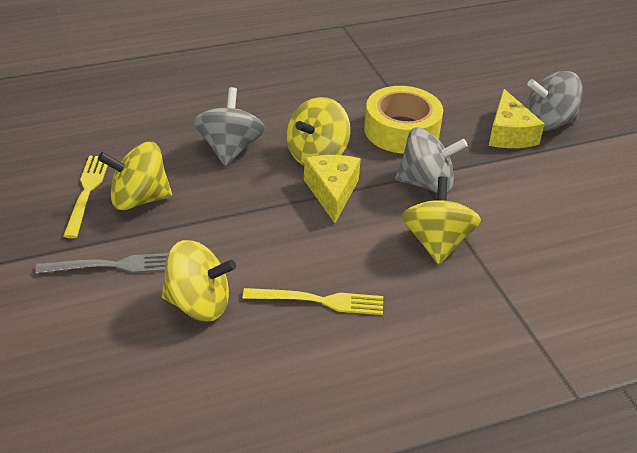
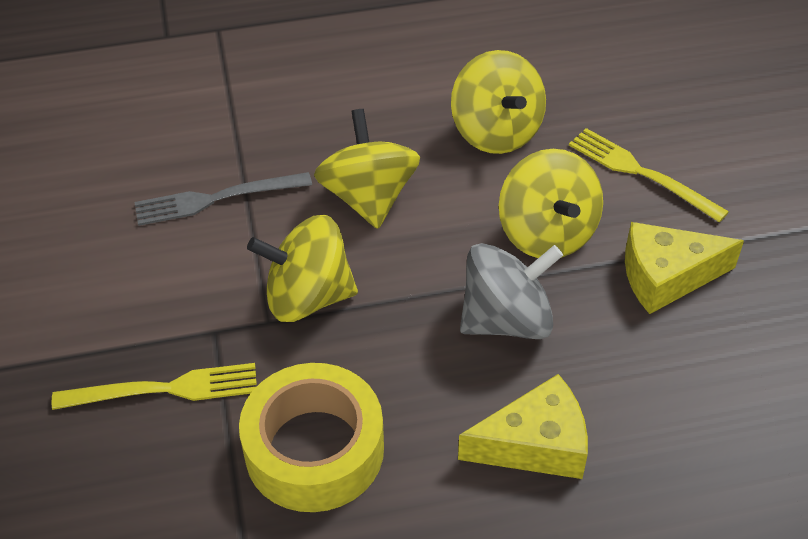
grey spinning top: 3 -> 1

